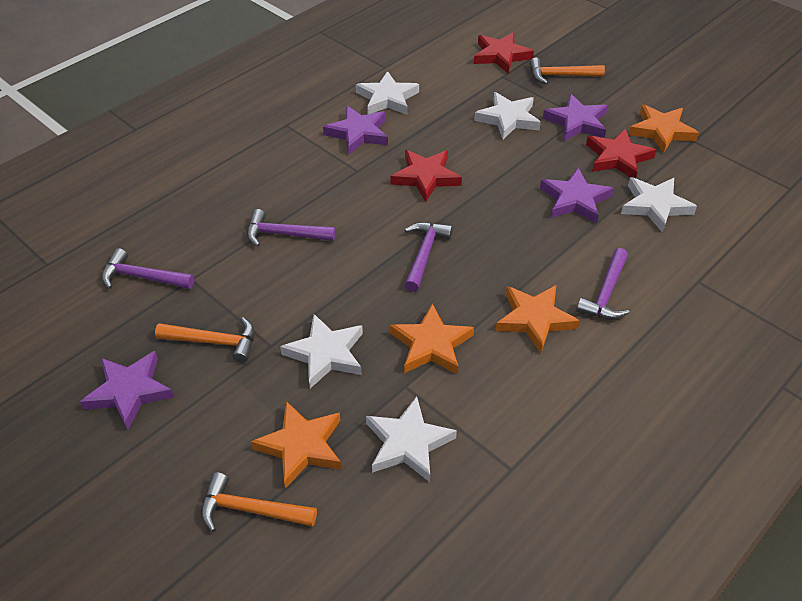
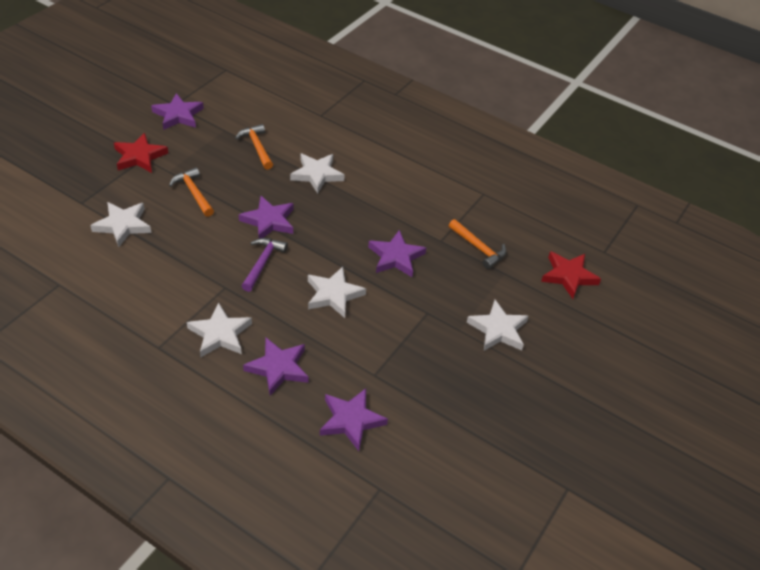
orange star: 4 -> 0
purple hammer: 4 -> 1
purple star: 4 -> 5
red star: 3 -> 2

